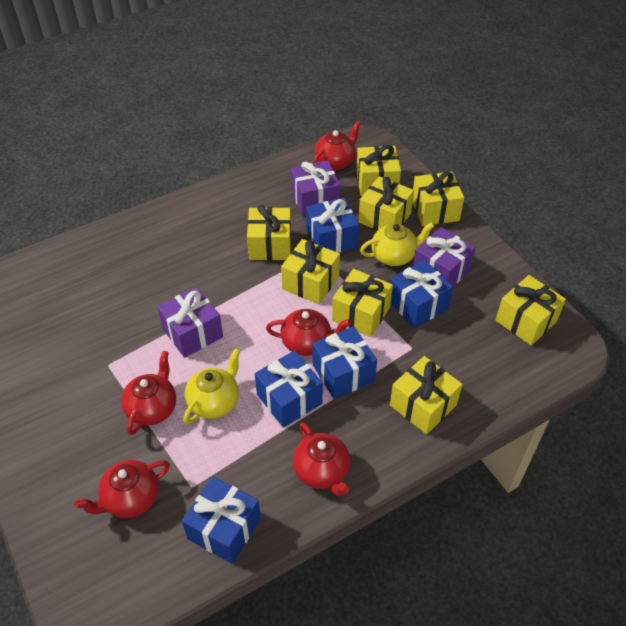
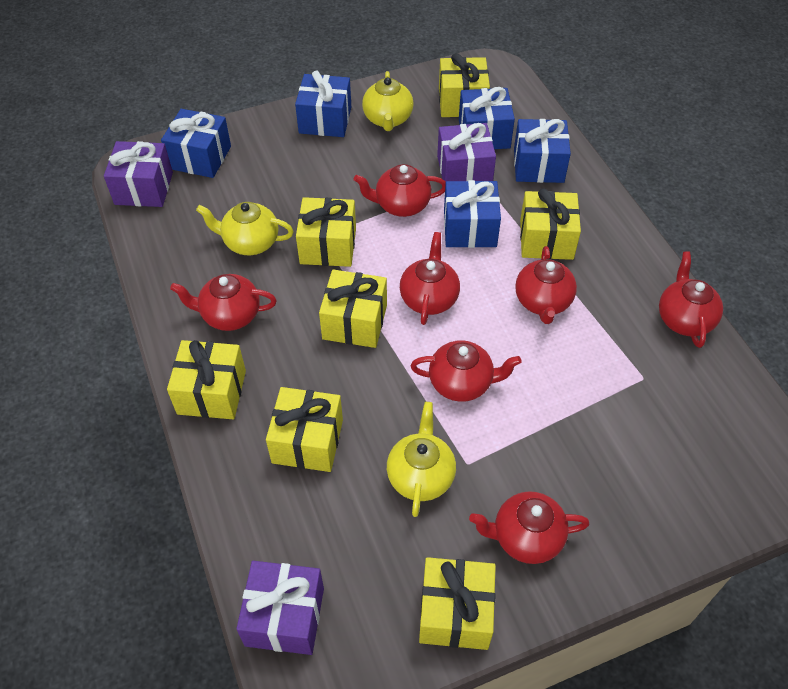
red teapot: 5 -> 7
yellow gift: 8 -> 7
yellow teapot: 2 -> 3

